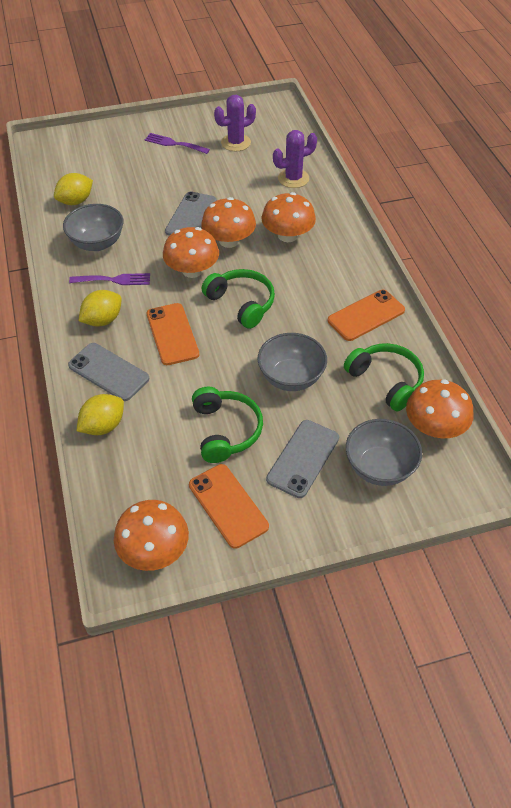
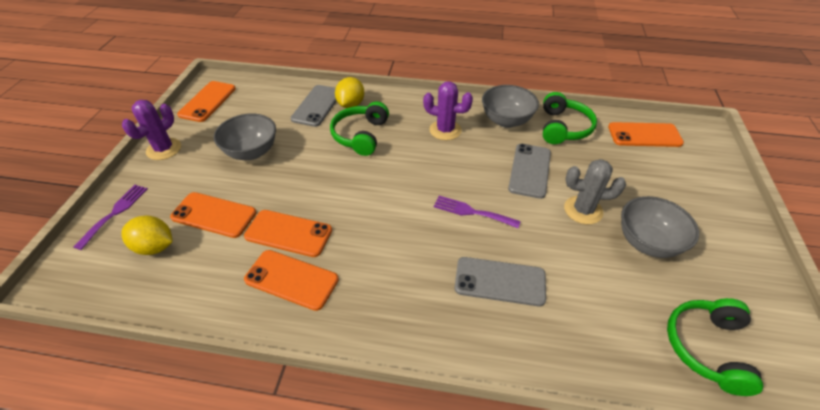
grey cactus: 0 -> 1
orange mushroom: 5 -> 0
orange phone: 3 -> 5
yellow lemon: 3 -> 2

